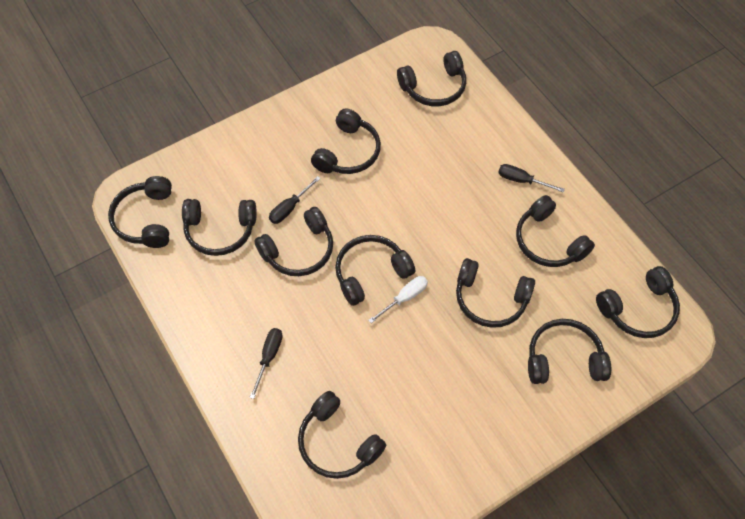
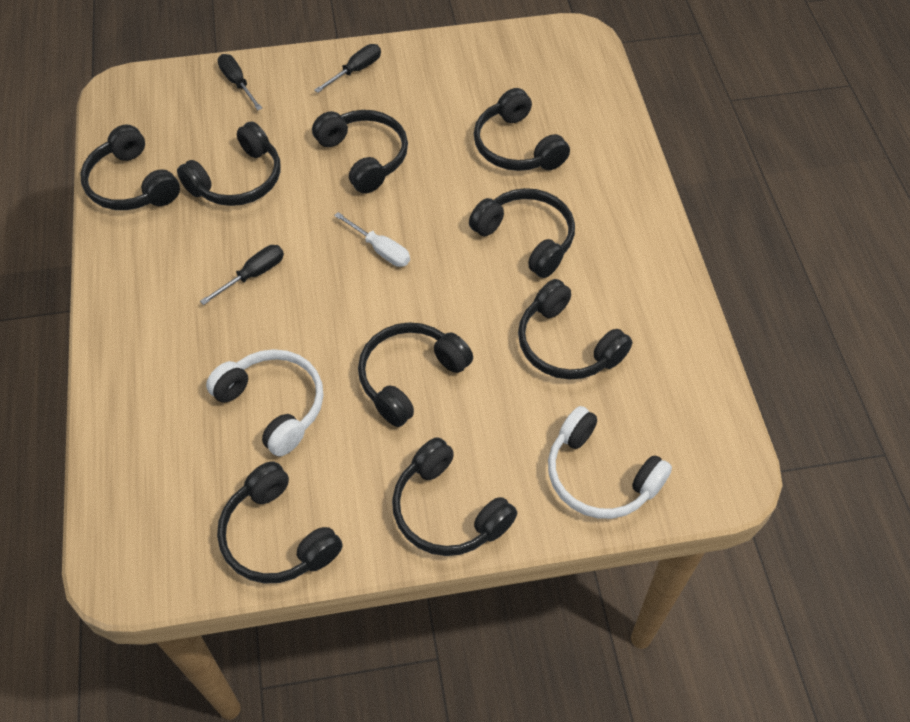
black headphones: 11 -> 9
white headphones: 0 -> 2

